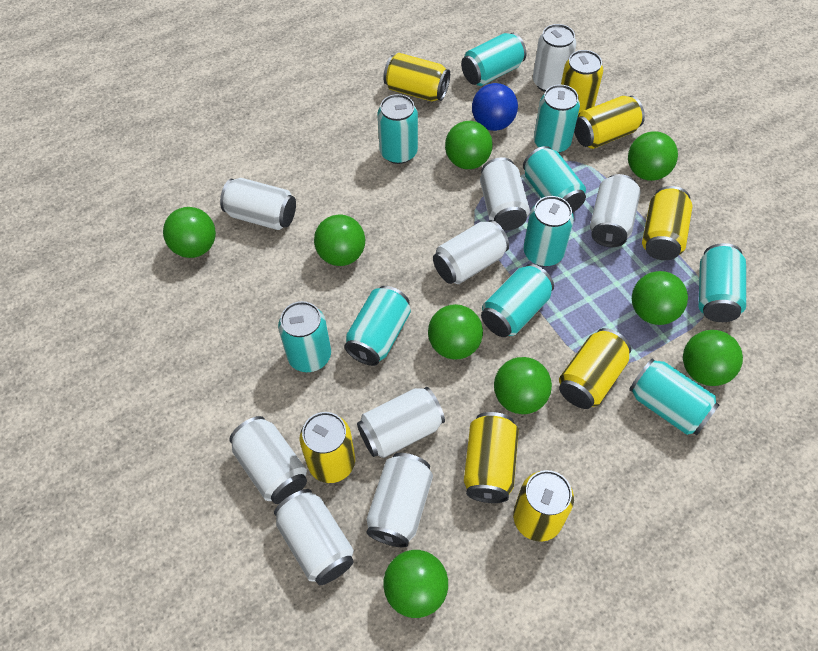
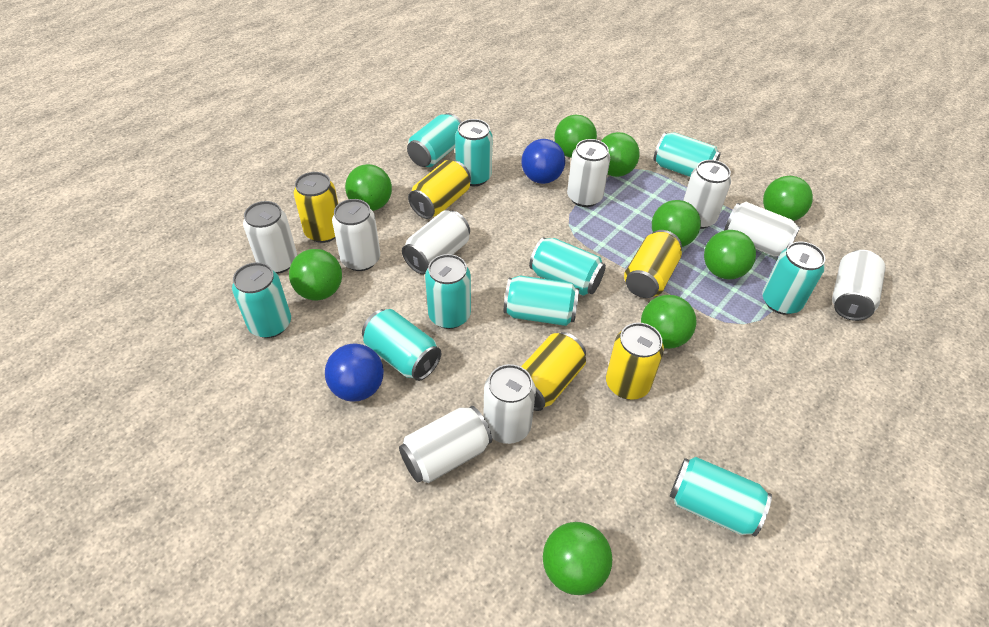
blue ball: 1 -> 2
yellow can: 8 -> 5

